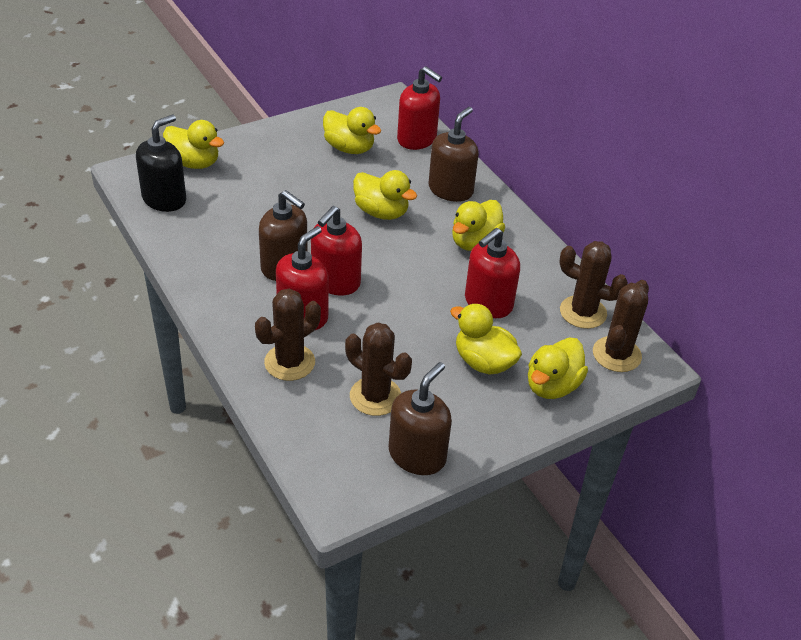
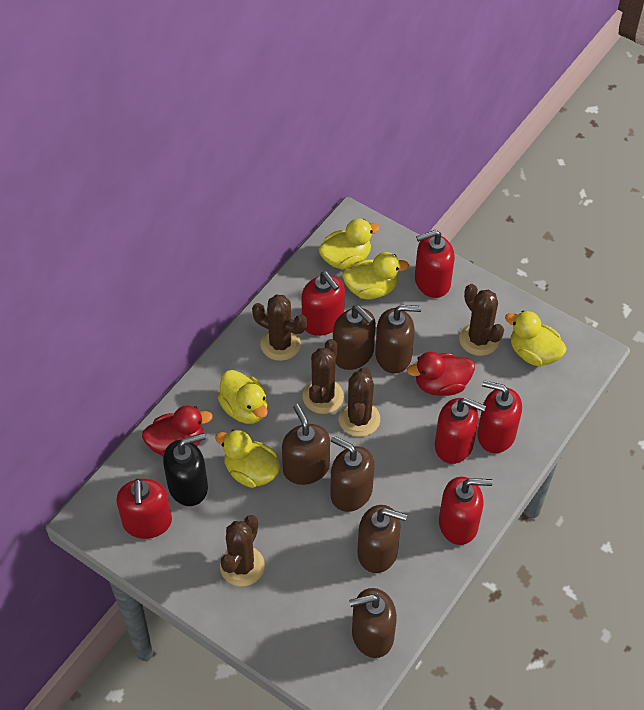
brown cactus: 4 -> 5
brown soap dispenser: 3 -> 6
red duck: 0 -> 2
red soap dispenser: 4 -> 6
yellow duck: 6 -> 5

